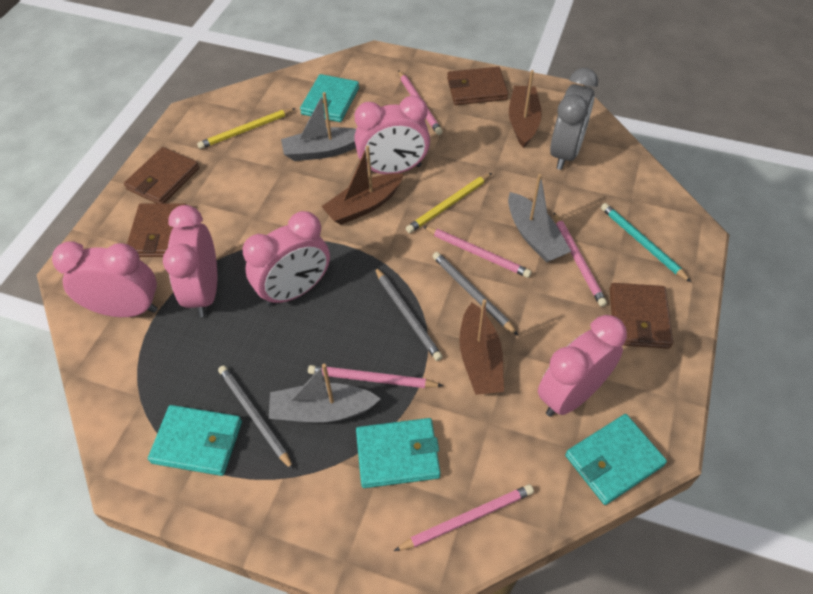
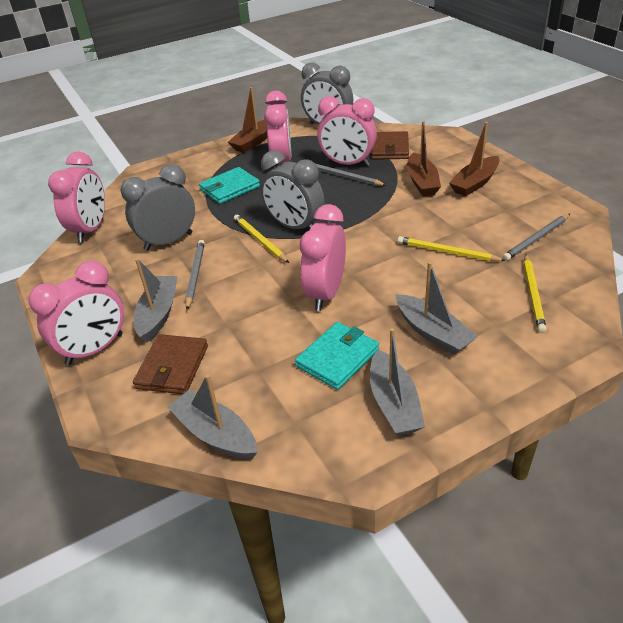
brown wallet: 4 -> 2
grey boat: 3 -> 4
grey clock: 1 -> 3
pink pencil: 5 -> 0
turquoise pencil: 1 -> 0
turquoise wallet: 4 -> 2
yellow pencil: 2 -> 3

